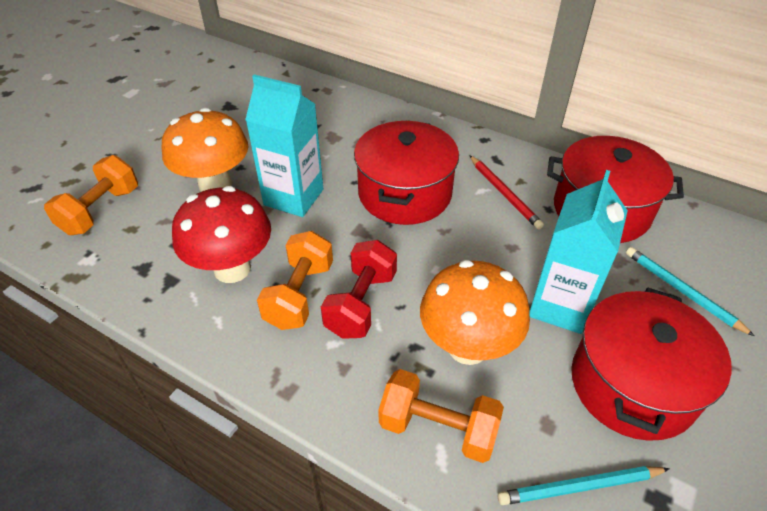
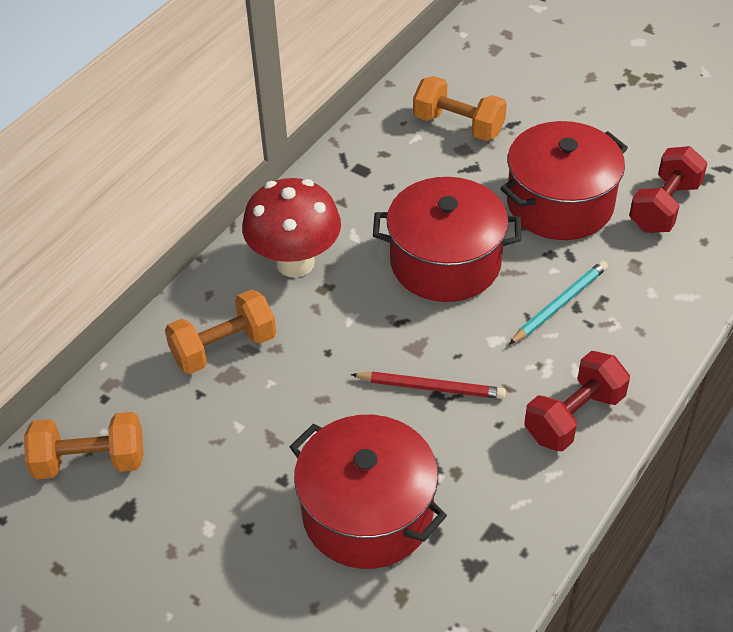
orange mushroom: 2 -> 0
red dumbbell: 1 -> 2
turquoise carton: 2 -> 0
turquoise pencil: 2 -> 1

